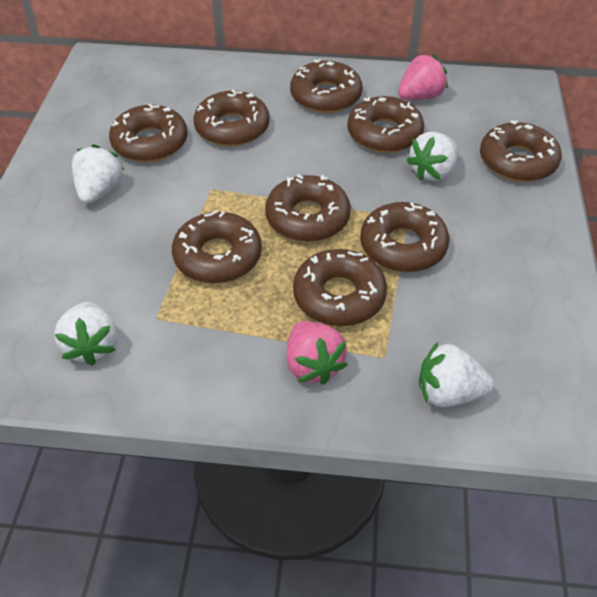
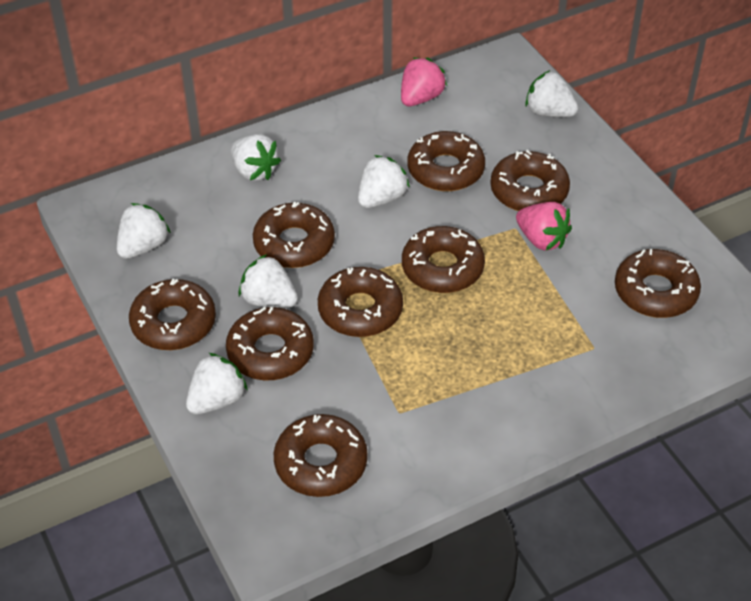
white strawberry: 4 -> 6

